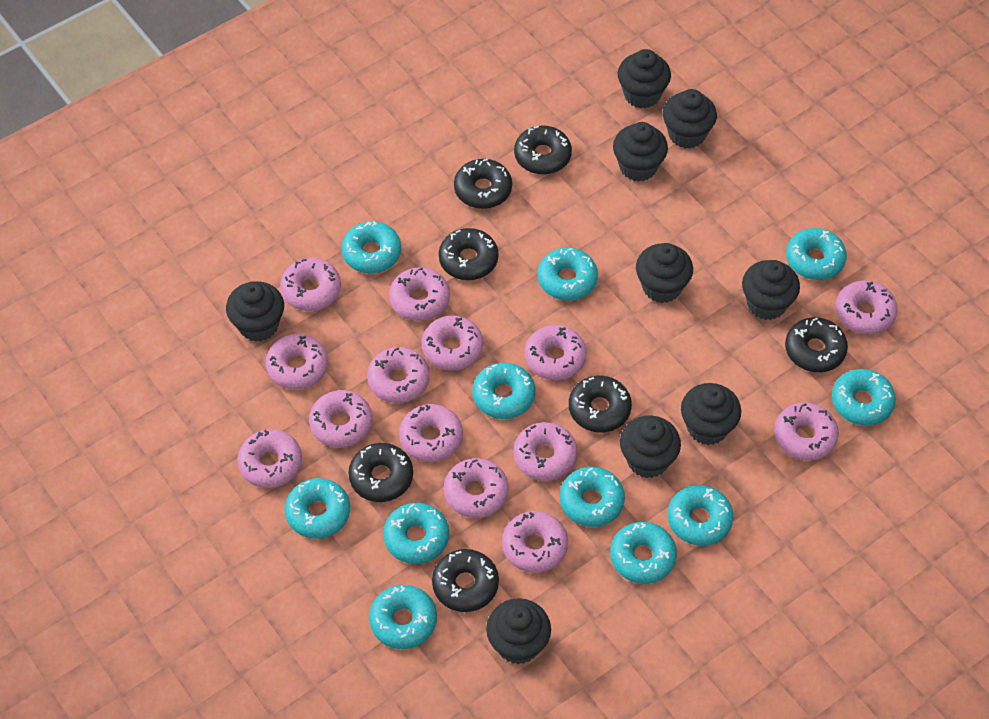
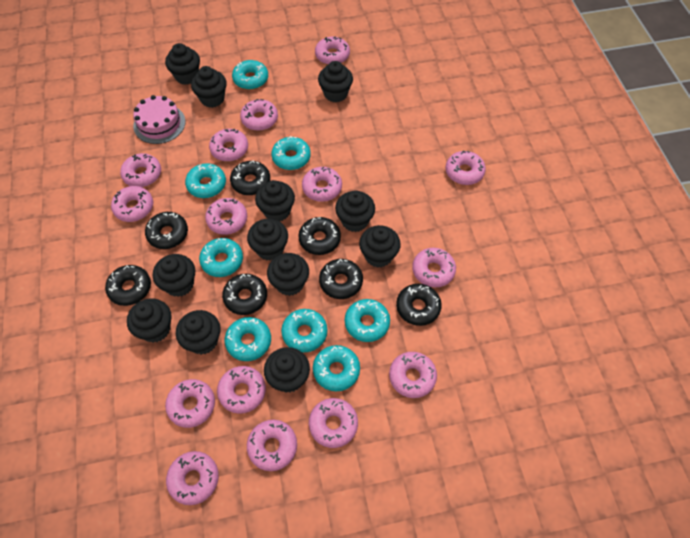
black cupcake: 9 -> 12
pink cake: 0 -> 1
pink donut: 14 -> 15
turquoise donut: 11 -> 8

